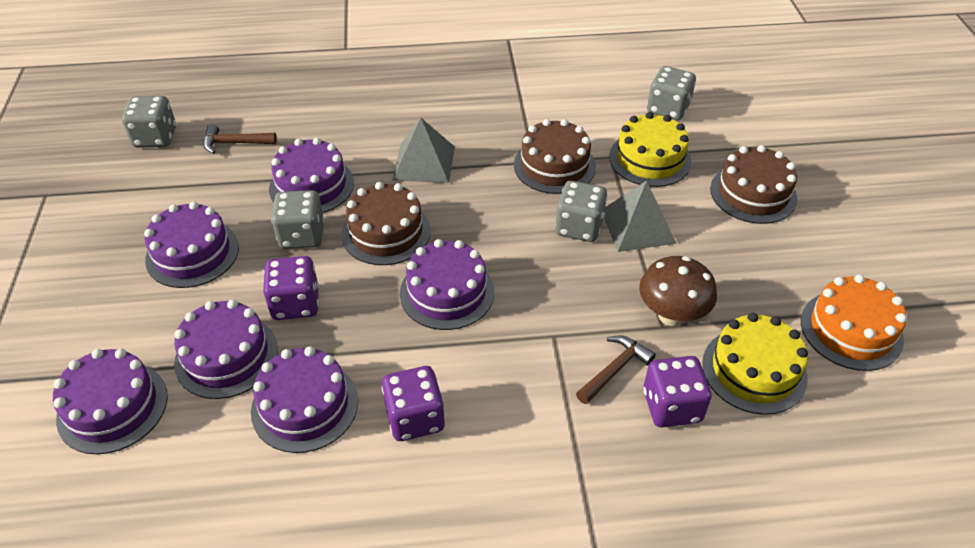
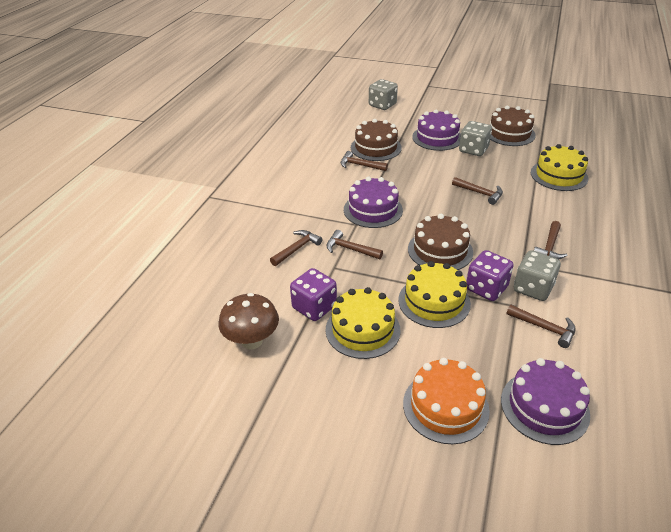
brown hammer: 2 -> 6
grey dice: 4 -> 3
grey pyramid: 2 -> 0
purple cake: 6 -> 3
purple dice: 3 -> 2
yellow cake: 2 -> 3

